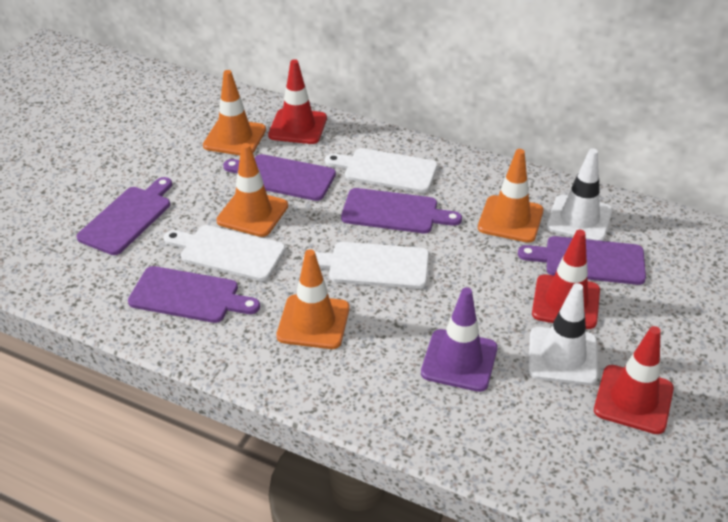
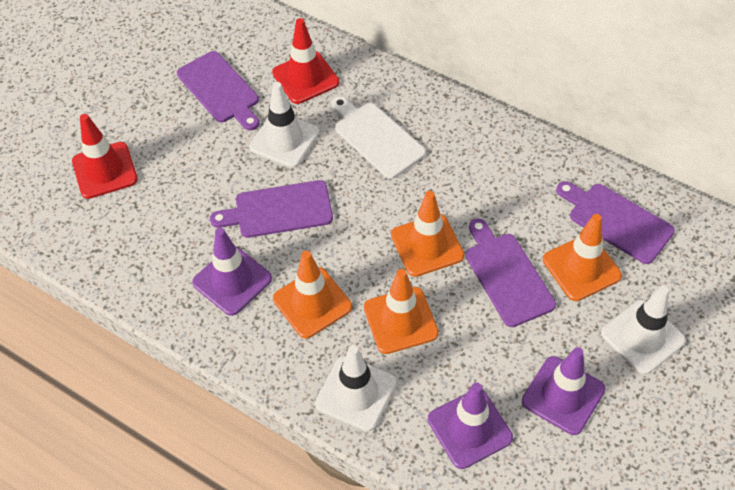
purple cutting board: 5 -> 4
purple traffic cone: 1 -> 3
red traffic cone: 3 -> 2
white cutting board: 3 -> 1
white traffic cone: 2 -> 3

